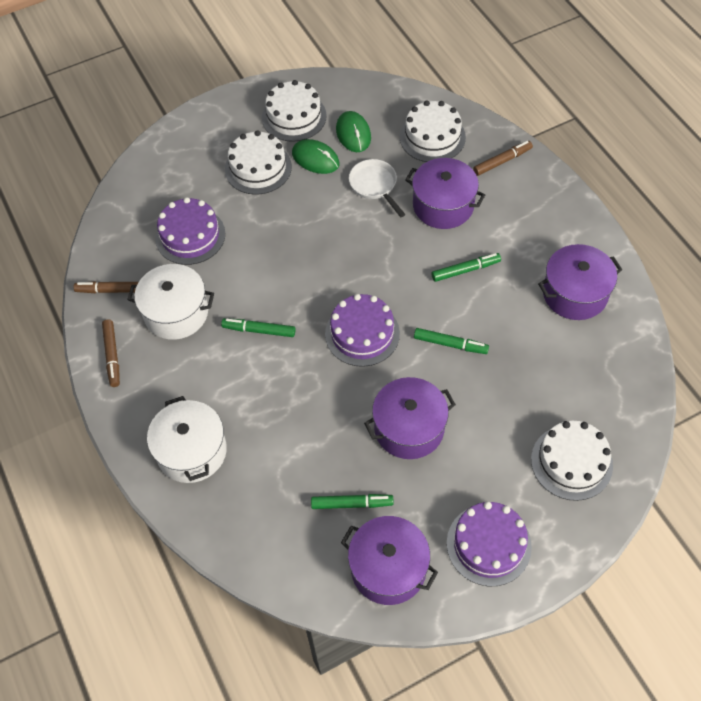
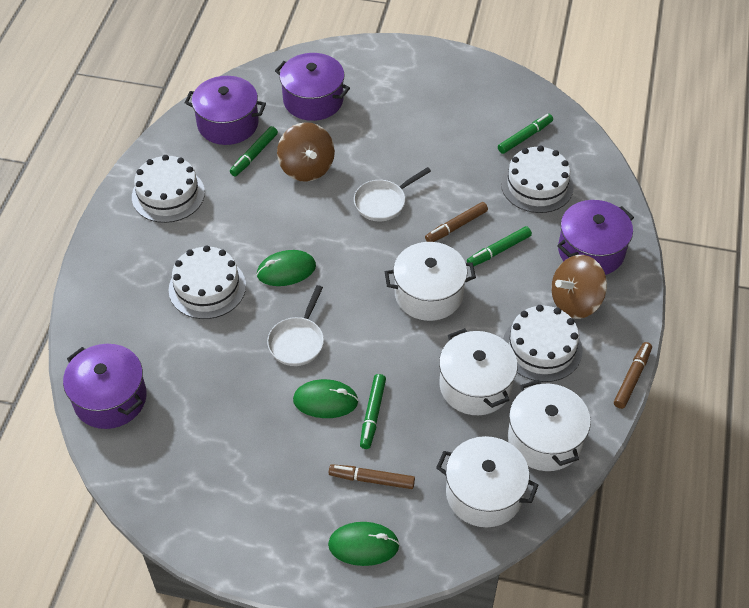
brown spinning top: 0 -> 2
green mouse: 2 -> 3
purple cake: 3 -> 0
white pan: 1 -> 2
white pot: 2 -> 4

